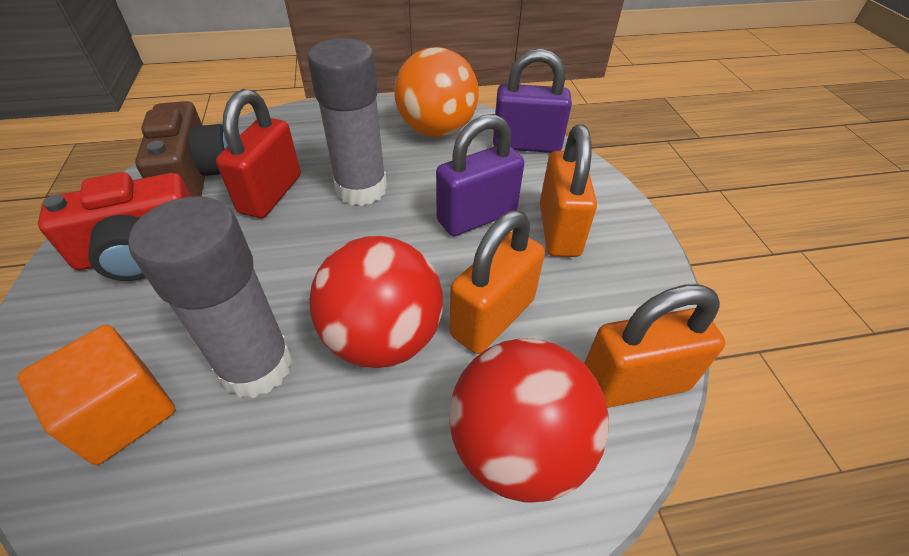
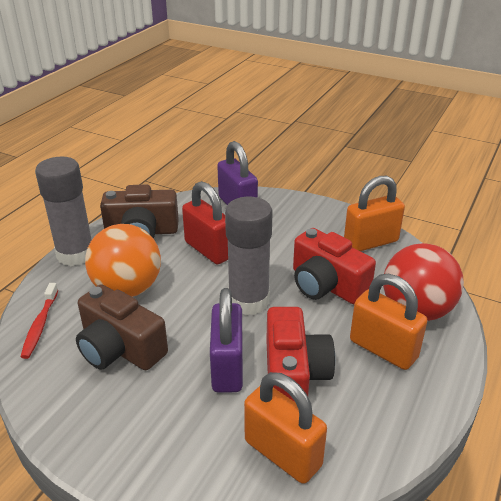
brown camera: 1 -> 2
orange cube: 1 -> 0
red ball: 2 -> 1
red camera: 1 -> 2
red toothbrush: 0 -> 1

